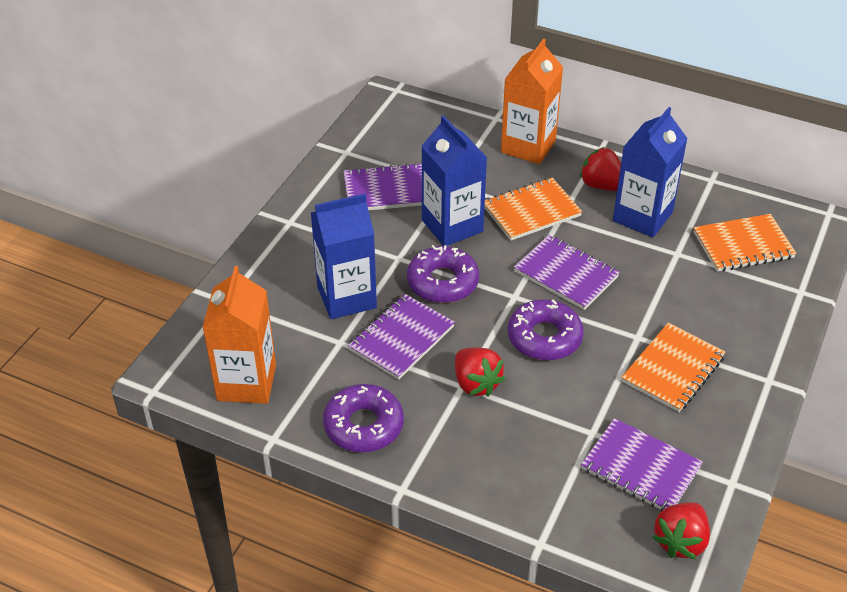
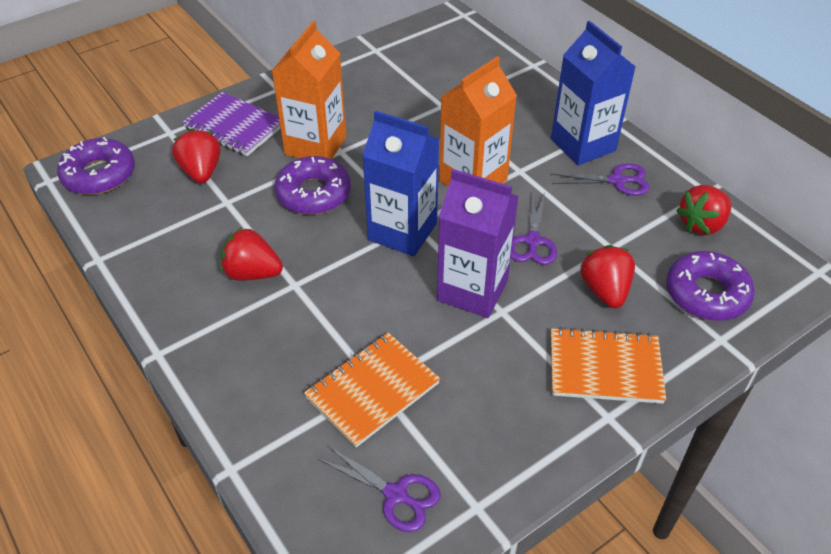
blue carton: 3 -> 2
orange notebook: 3 -> 2
purple carton: 0 -> 1
purple notebook: 4 -> 1
purple scissors: 0 -> 3
red strawberry: 3 -> 4

